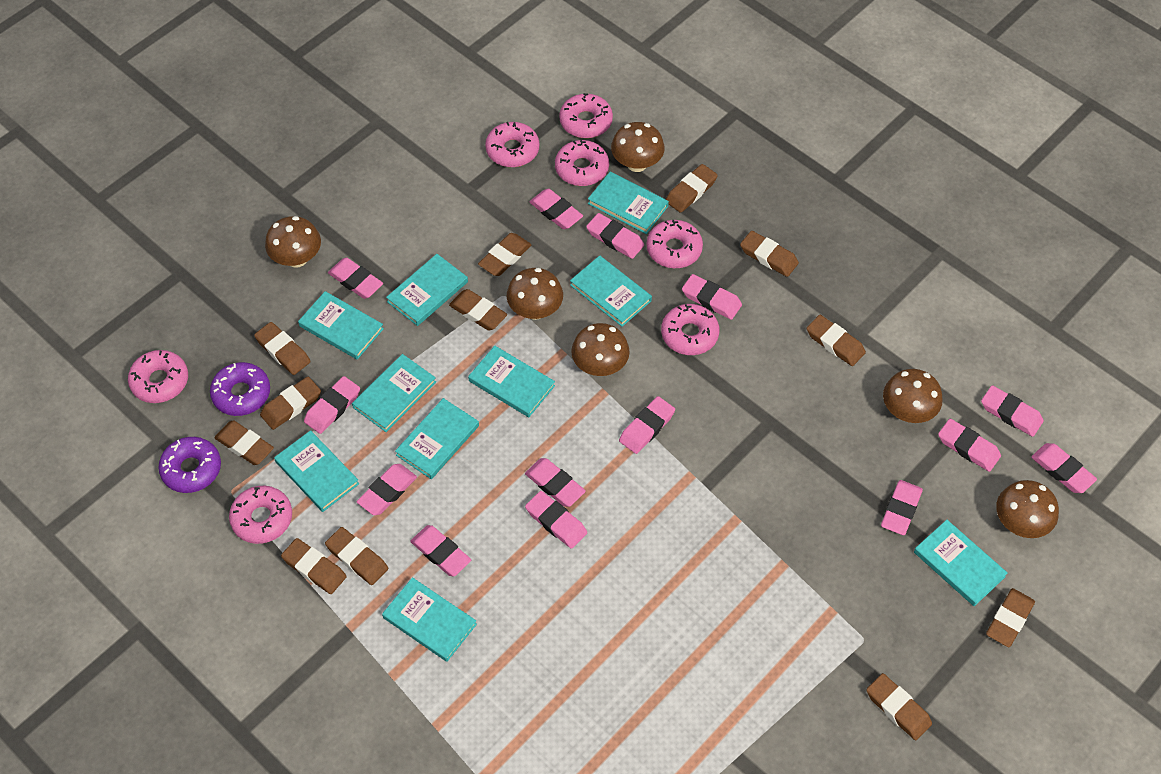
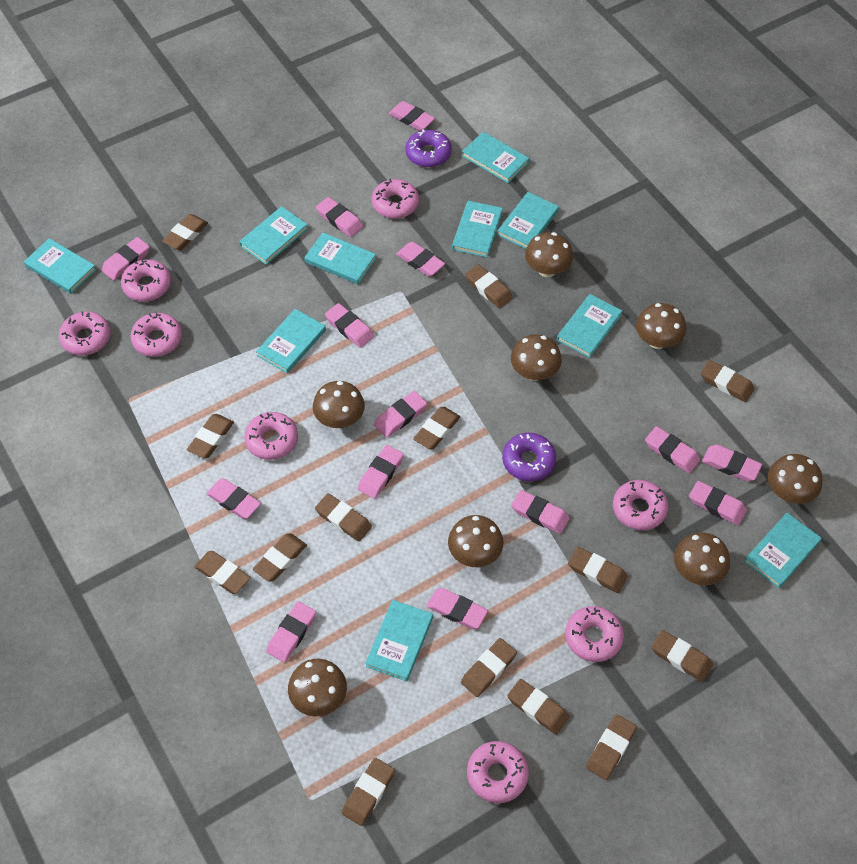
brown eraser: 12 -> 14
brown mushroom: 6 -> 8
pink donut: 7 -> 8

